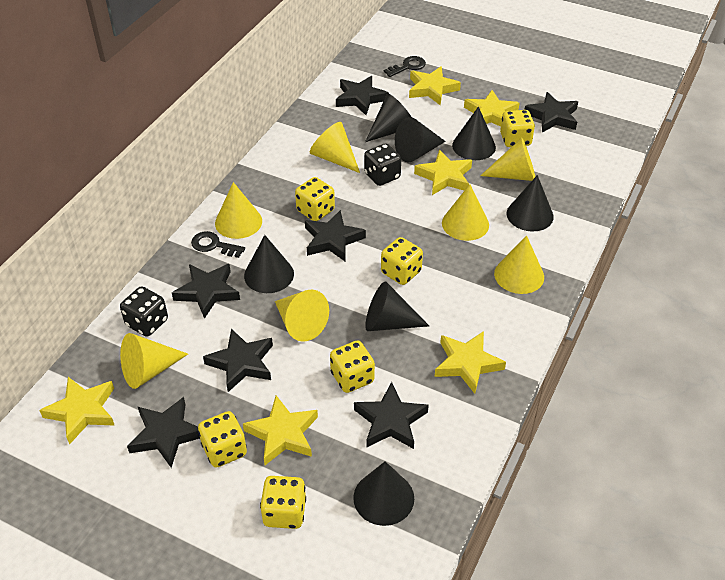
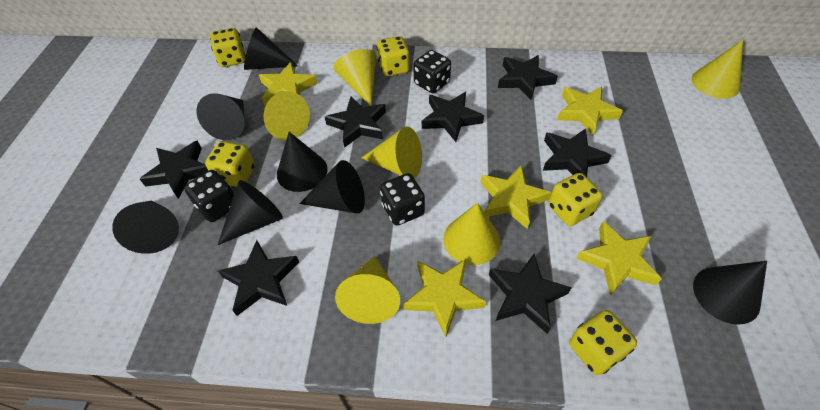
black dice: 2 -> 3
black key: 2 -> 0
yellow cone: 7 -> 6
yellow dice: 6 -> 5
yellow star: 6 -> 5

